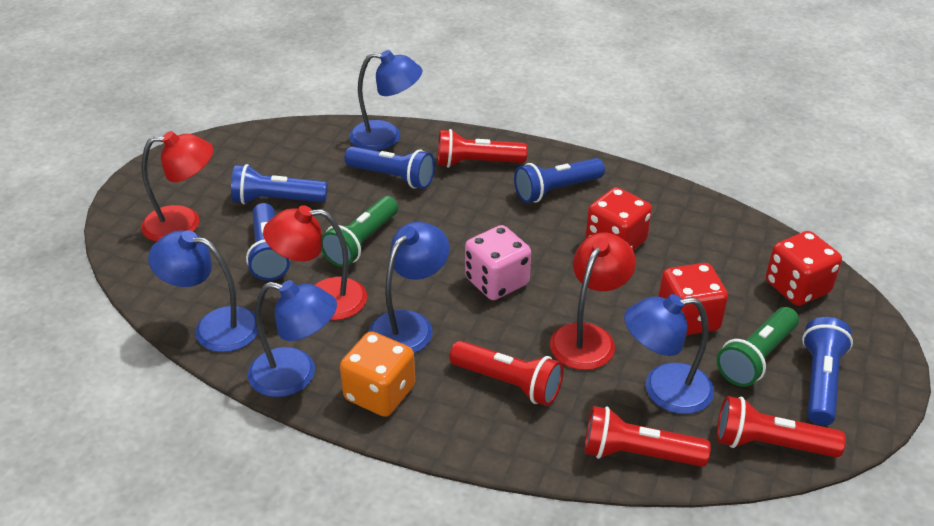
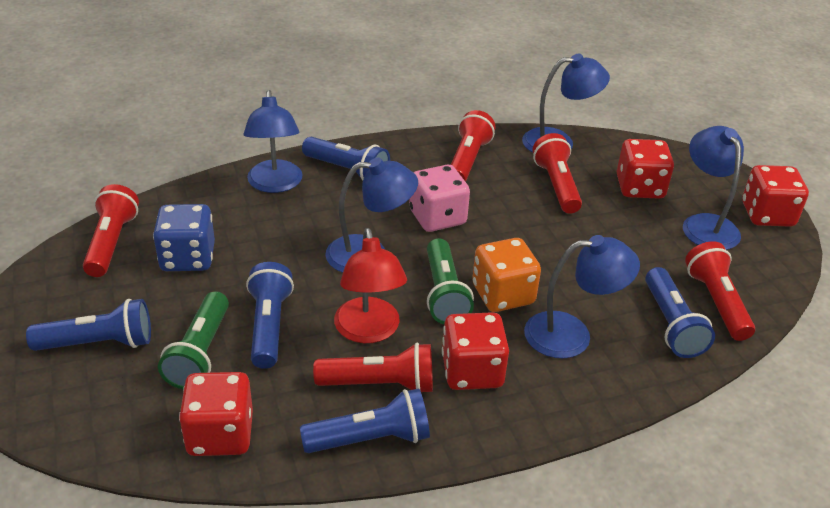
blue dice: 0 -> 1
red dice: 3 -> 4
red flashlight: 4 -> 5
red lamp: 3 -> 1

